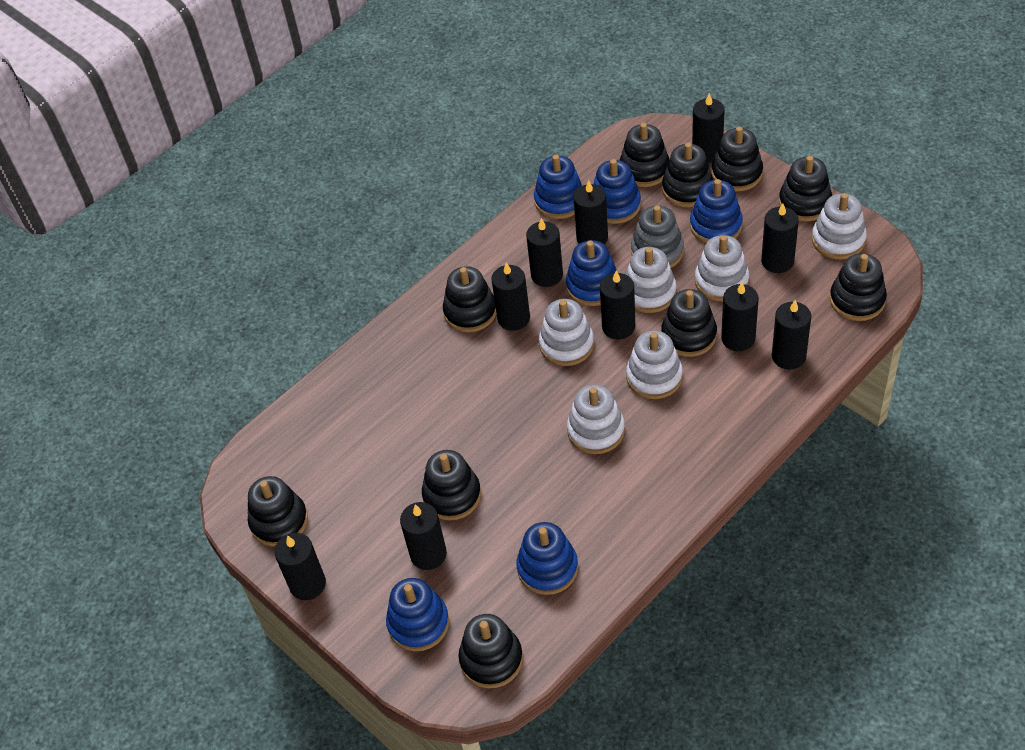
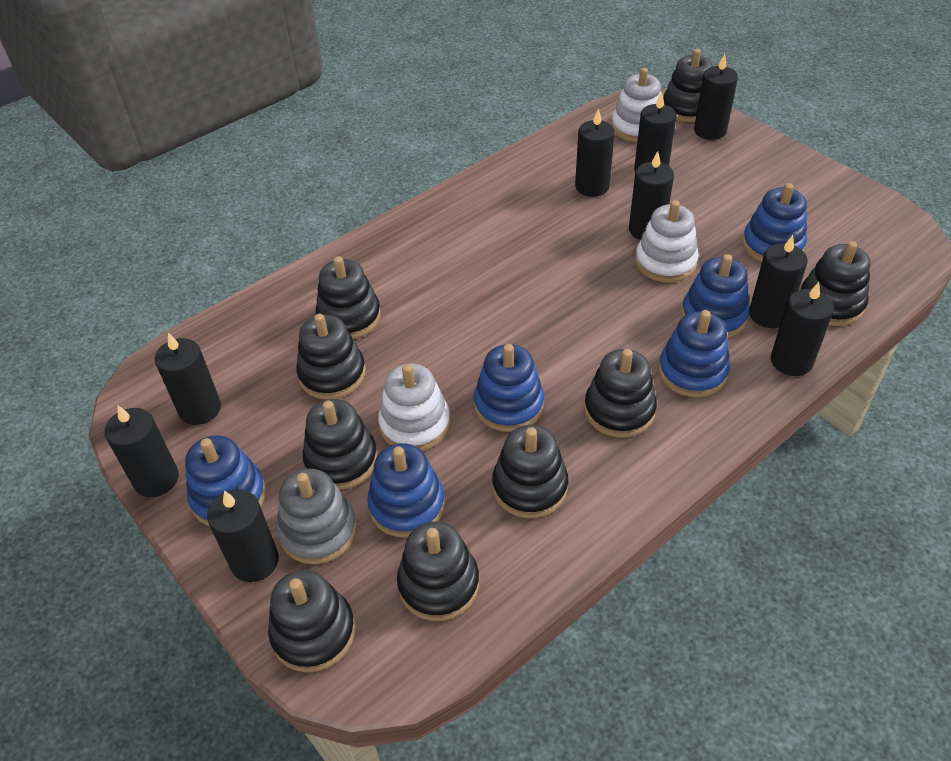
black candle: 10 -> 9
black stacking toy: 10 -> 9
white stacking toy: 6 -> 3

